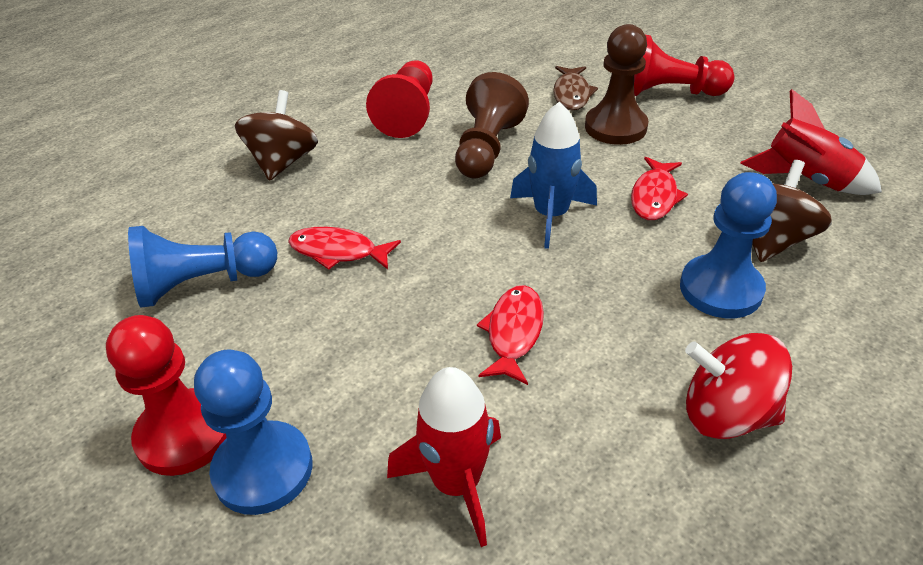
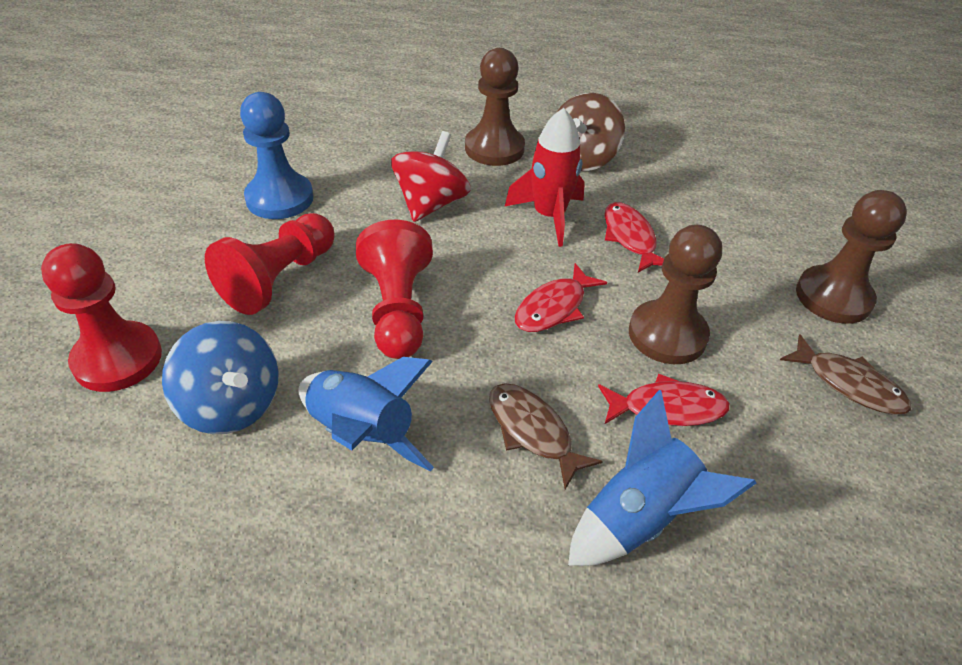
blue pawn: 3 -> 1
blue rocket: 1 -> 2
blue spinning top: 0 -> 1
brown fish: 1 -> 2
brown pawn: 2 -> 3
brown spinning top: 2 -> 1
red rocket: 2 -> 1

